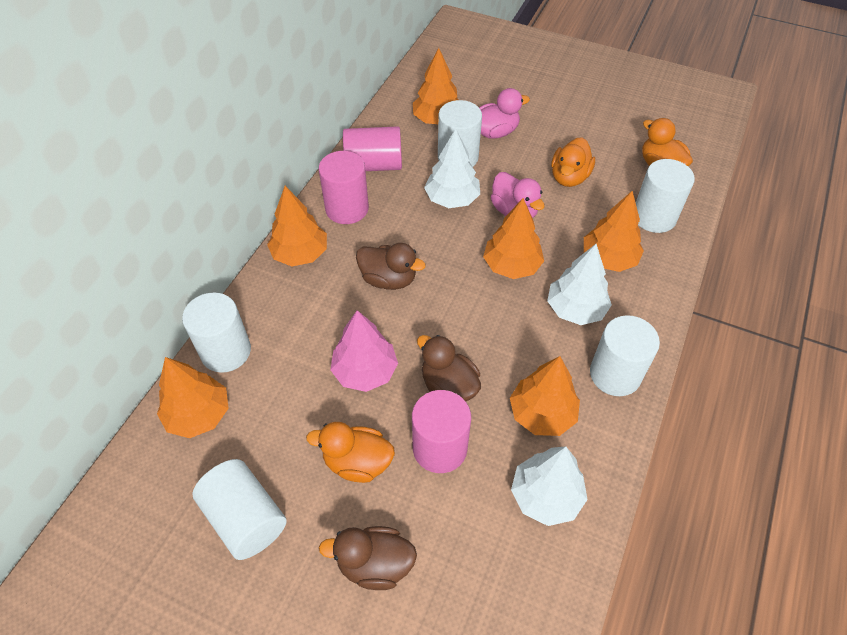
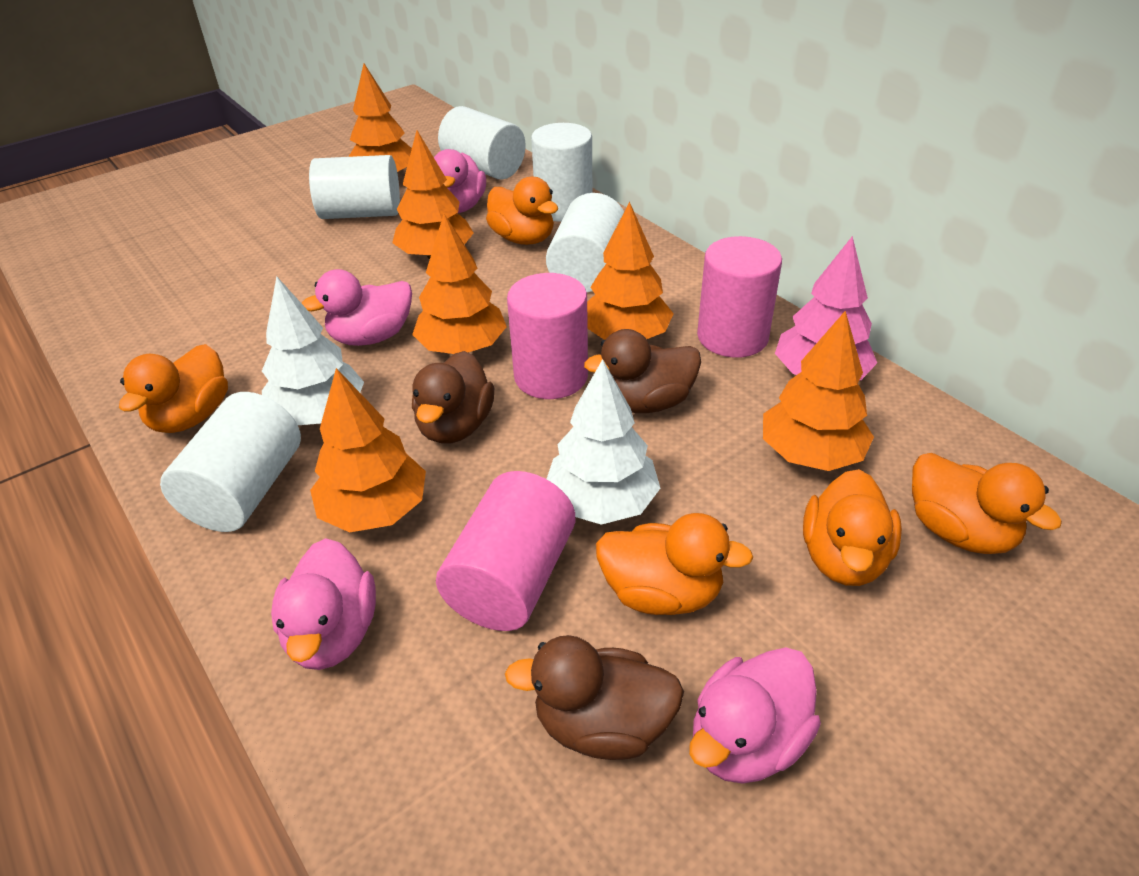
orange duck: 3 -> 5
pink duck: 2 -> 4
white tree: 3 -> 2

